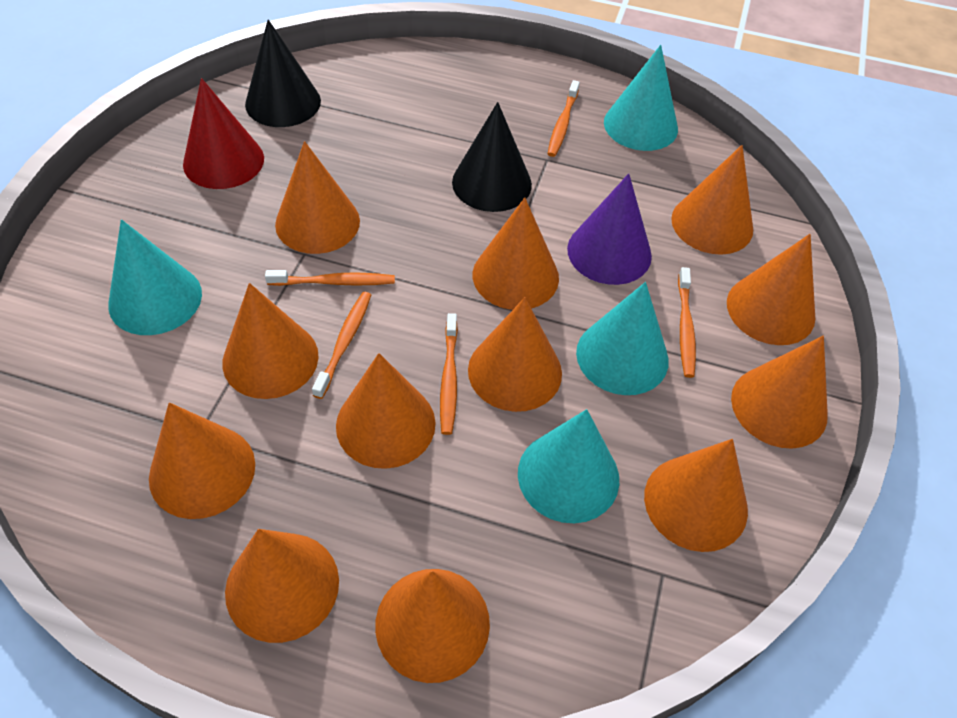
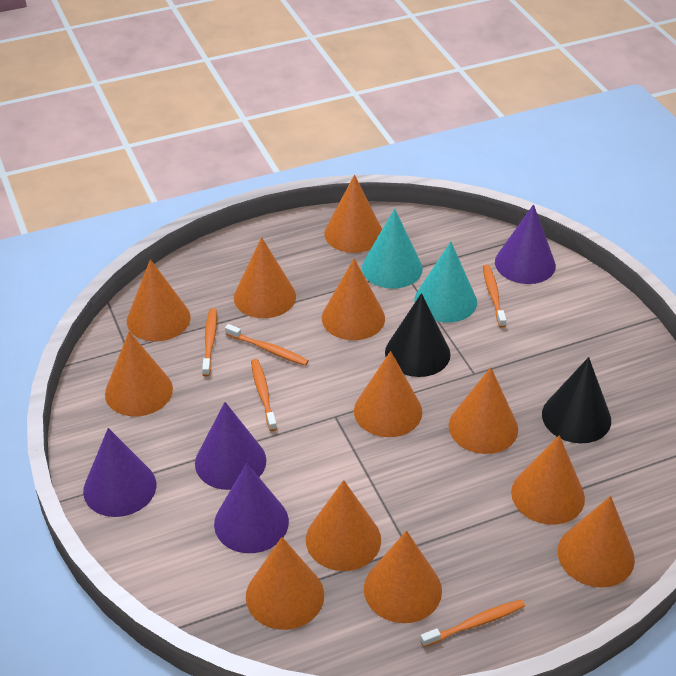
purple cone: 1 -> 4
red cone: 1 -> 0
turquoise cone: 4 -> 2

